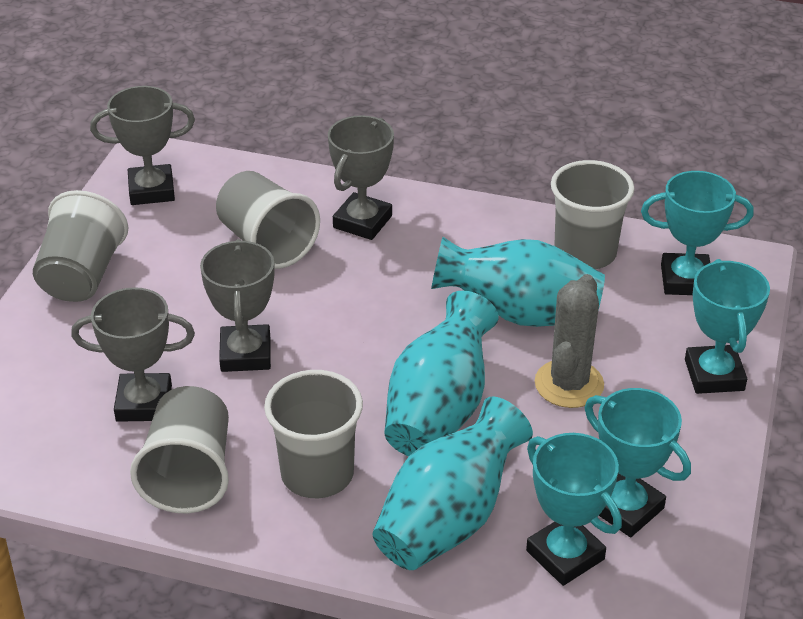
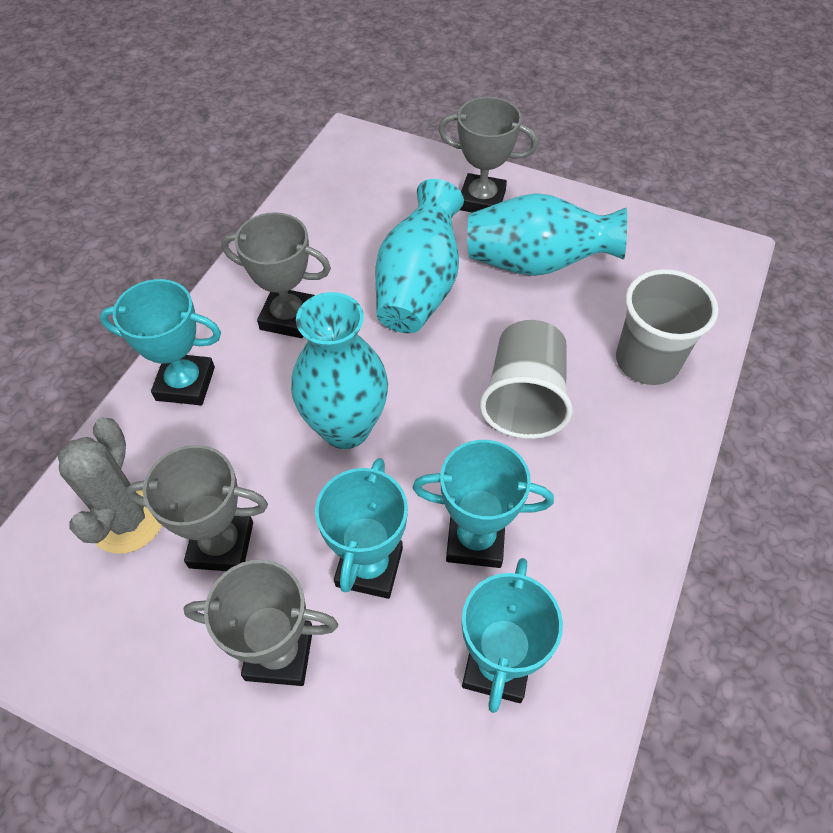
grey cup: 5 -> 2

